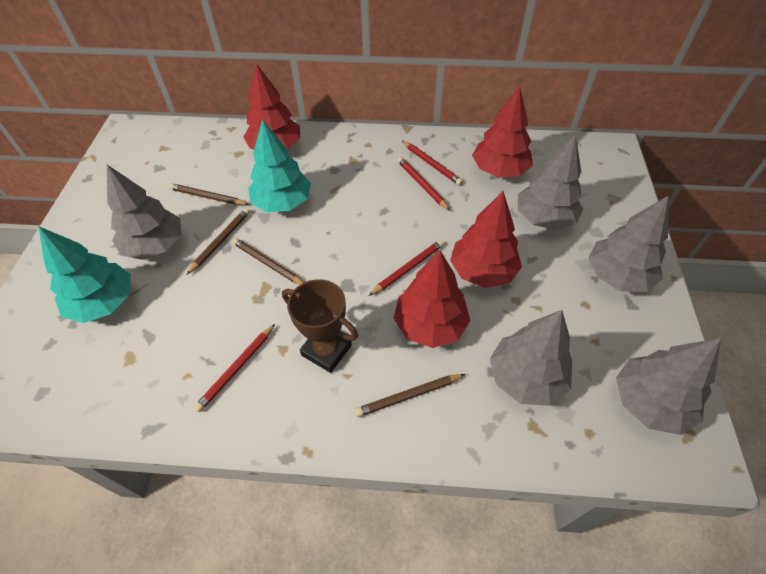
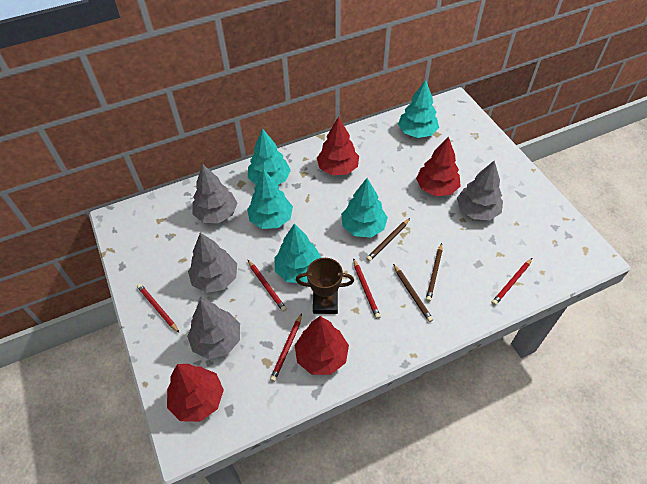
brown pencil: 4 -> 3
grey tree: 5 -> 4
red pencil: 4 -> 5
turquoise tree: 2 -> 5

